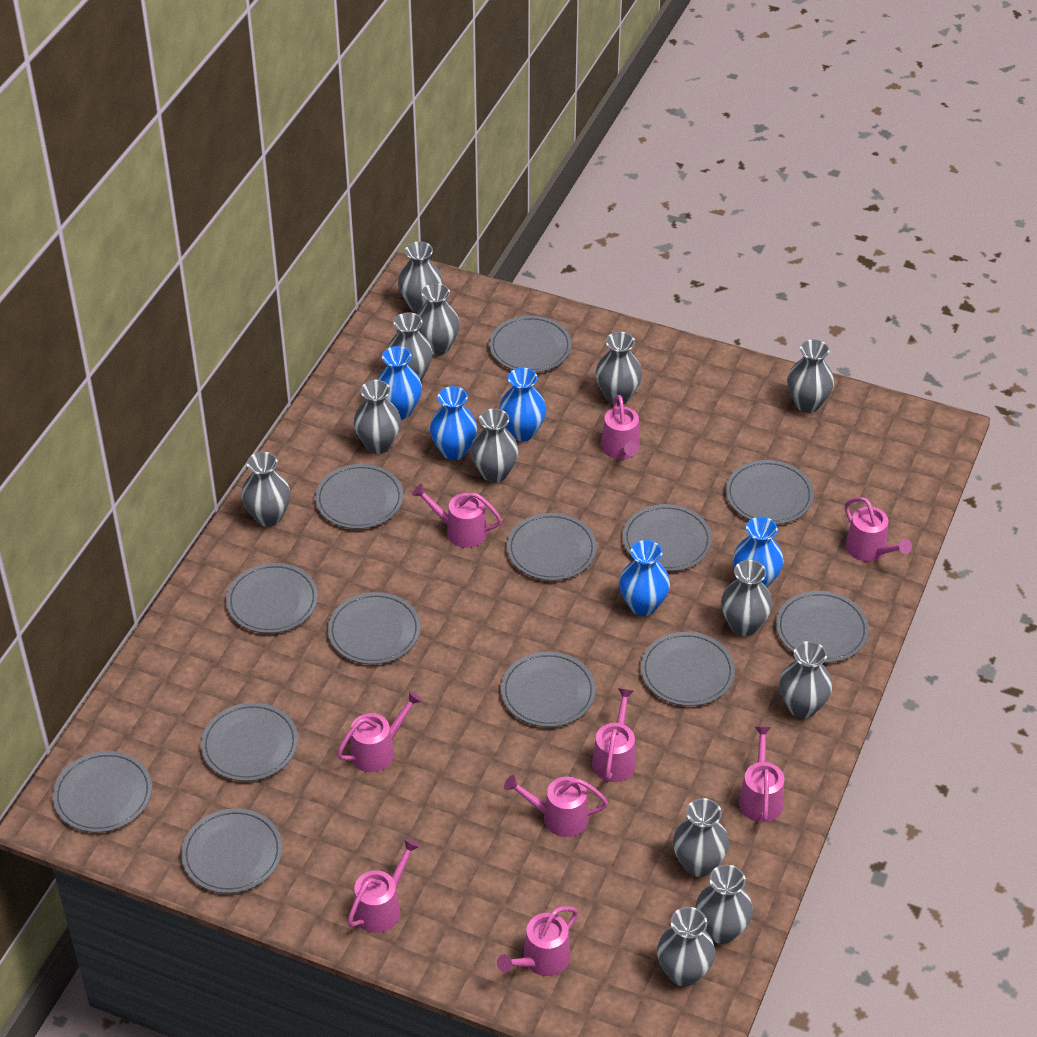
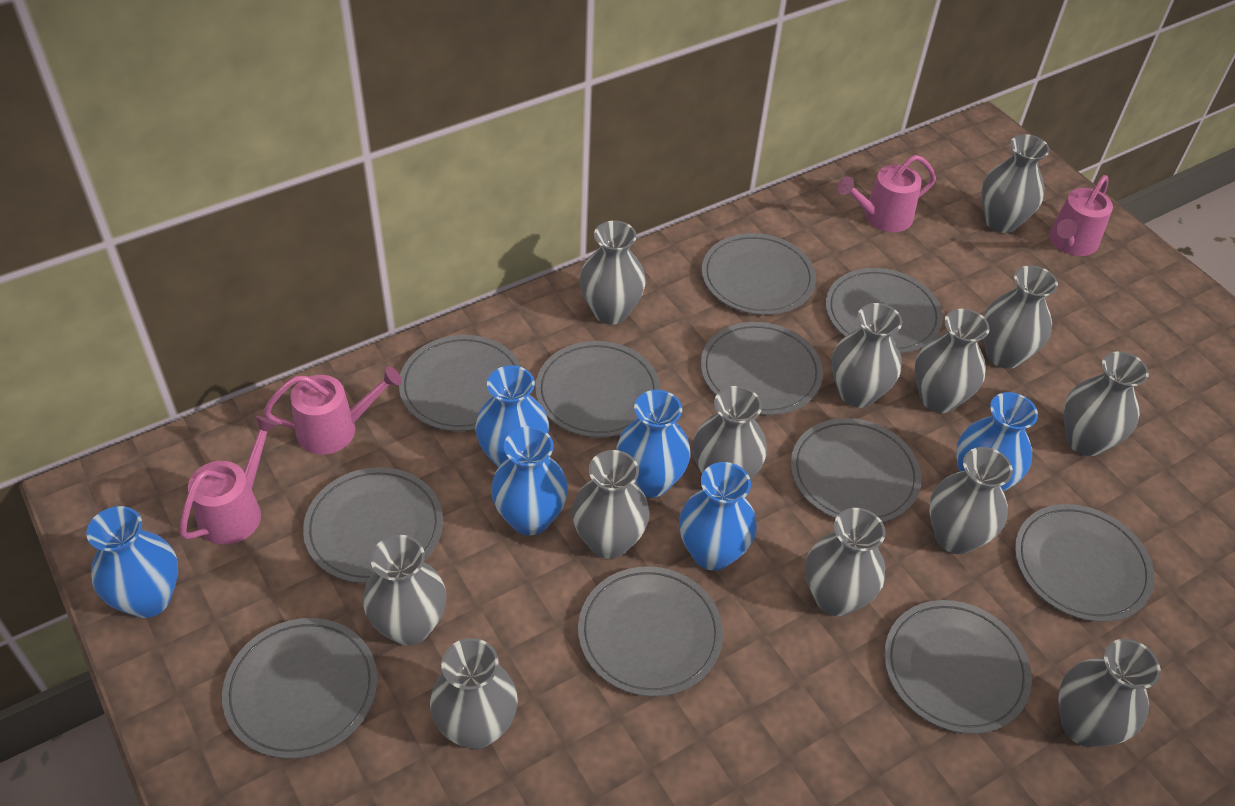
blue vase: 5 -> 6
grey plate: 13 -> 11
pink watering can: 9 -> 4

